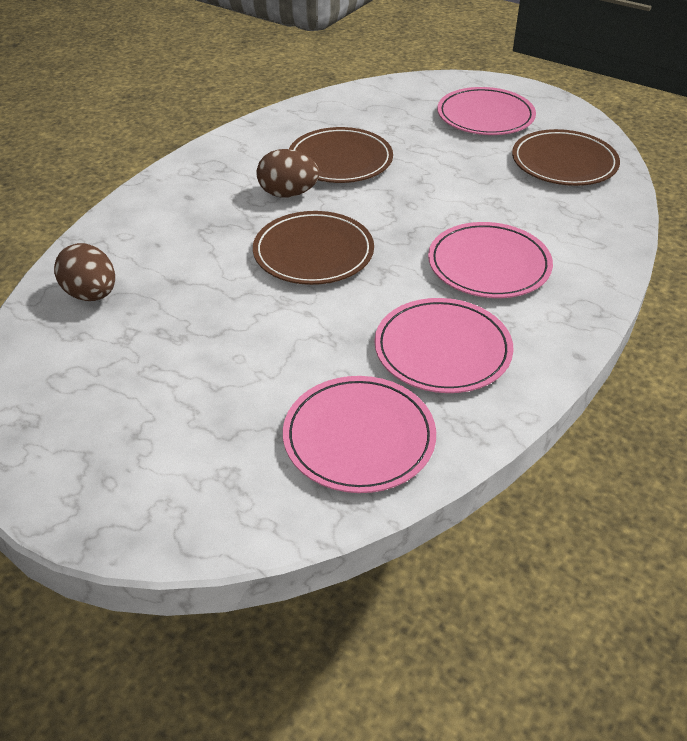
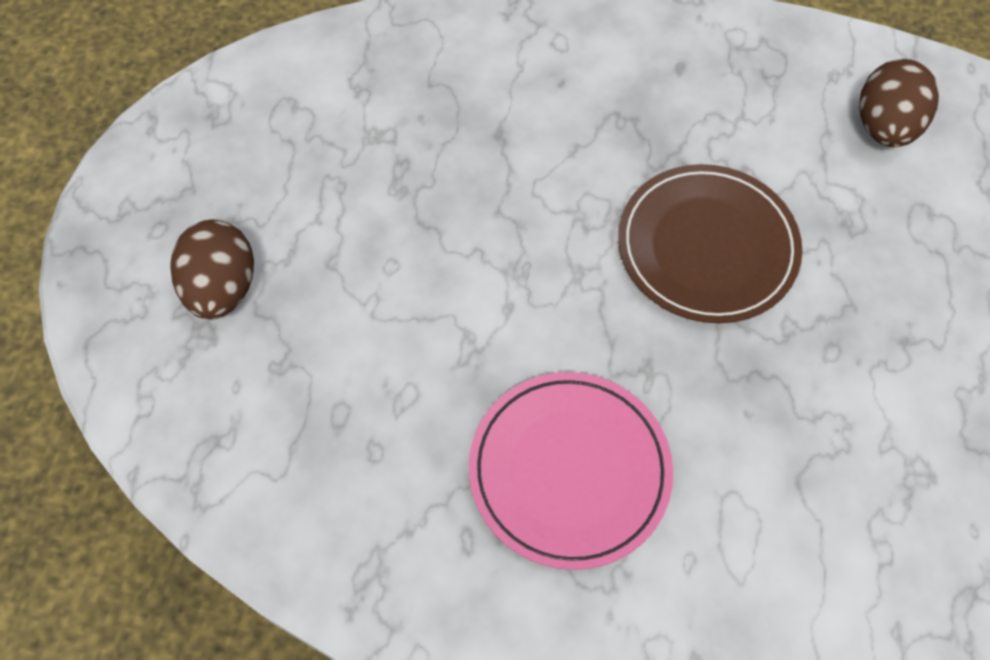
brown plate: 3 -> 1
pink plate: 4 -> 1

